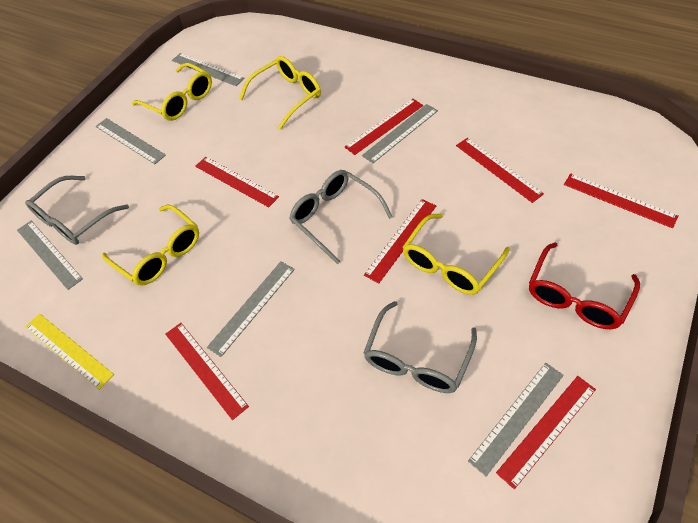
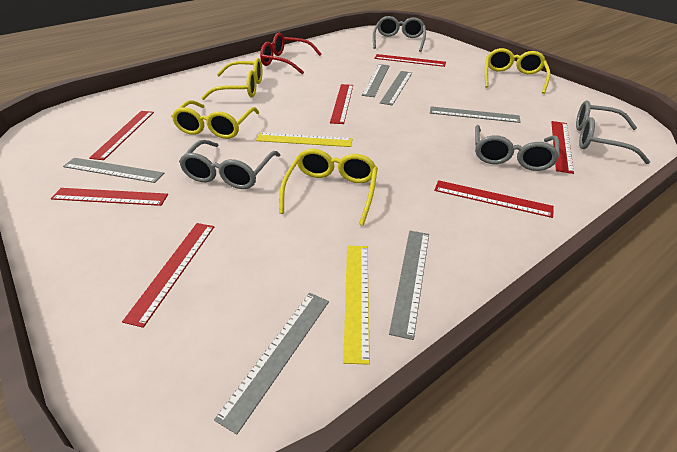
grey glasses: 3 -> 4
yellow ruler: 1 -> 2

